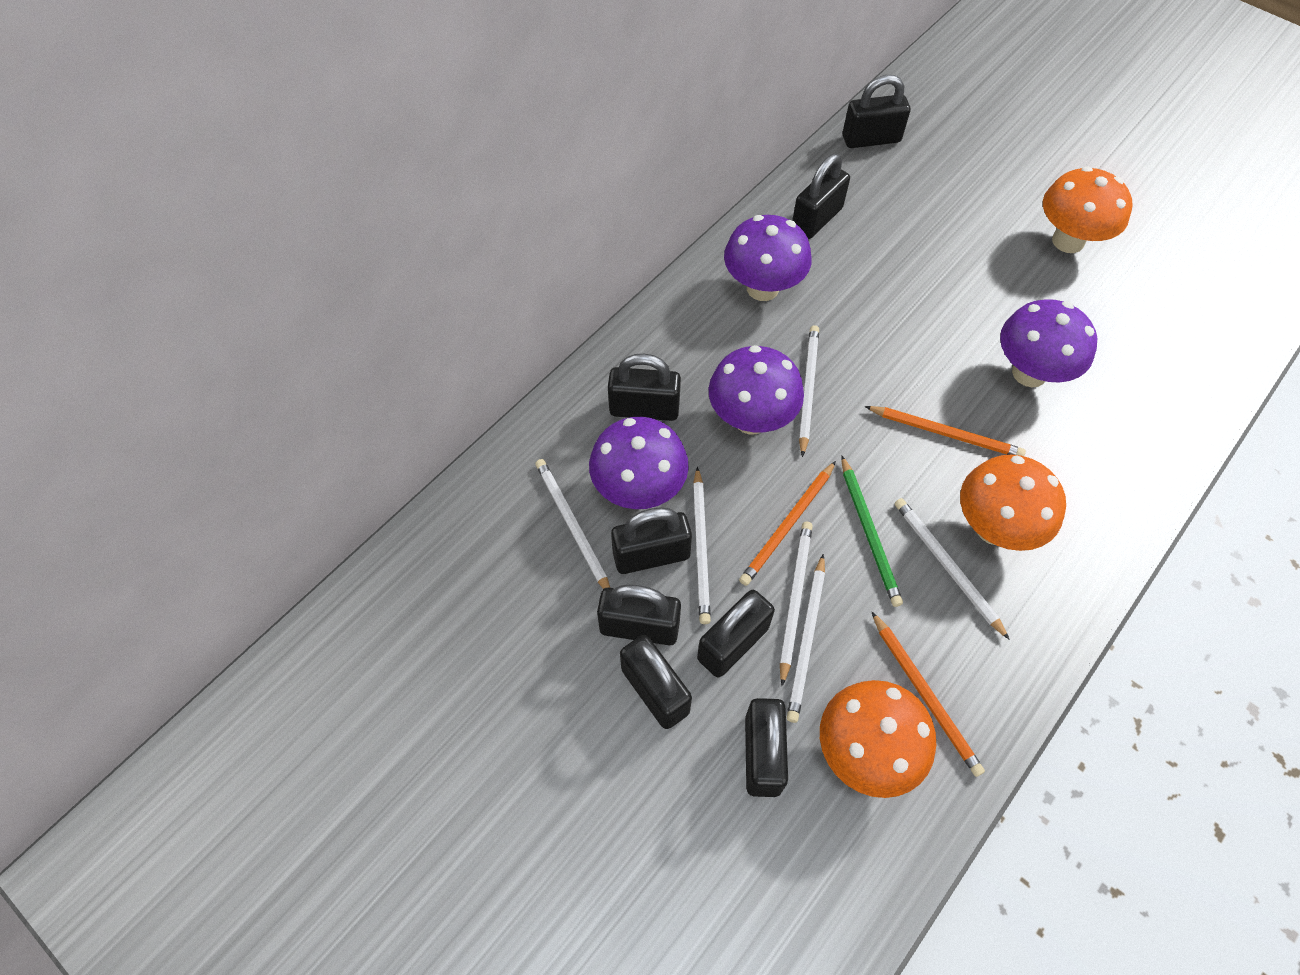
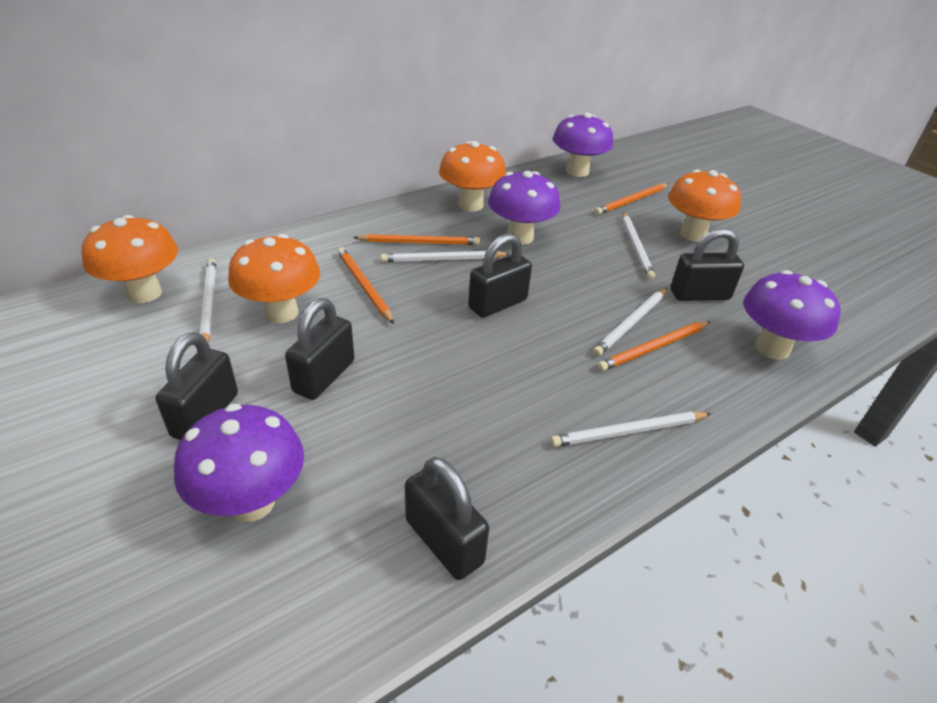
black padlock: 8 -> 5
green pencil: 1 -> 0
orange mushroom: 3 -> 4
orange pencil: 3 -> 4
white pencil: 6 -> 5

